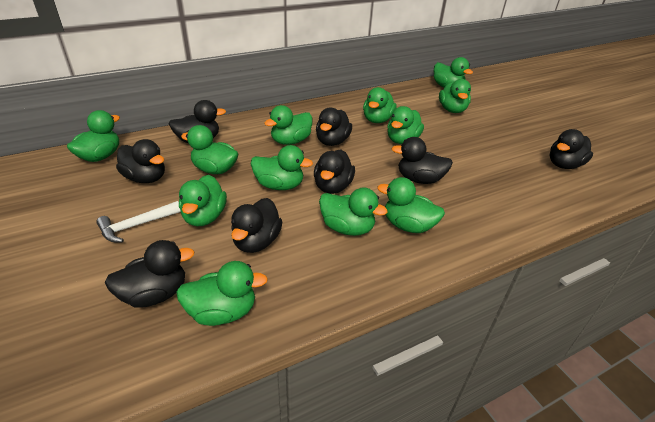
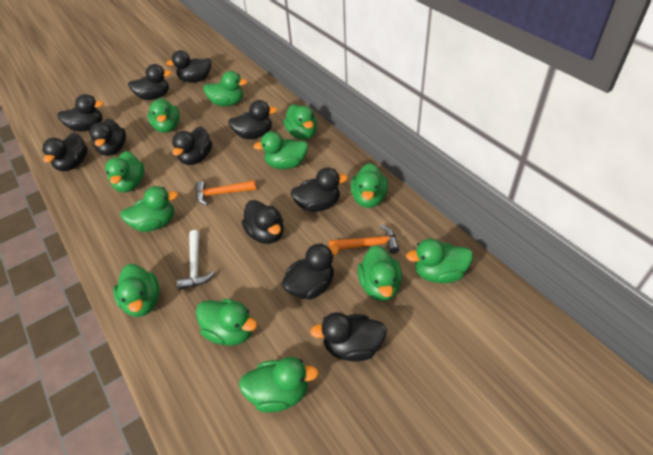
black duck: 8 -> 11
orange hammer: 0 -> 2

